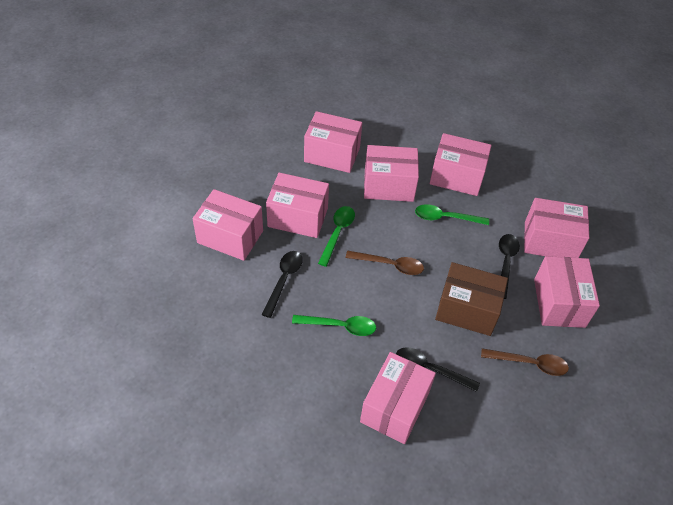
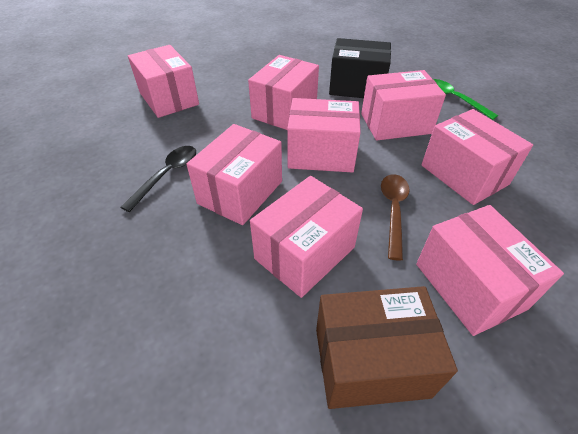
black box: 0 -> 1
black spoon: 3 -> 1
brown spoon: 2 -> 1
green spoon: 3 -> 1

